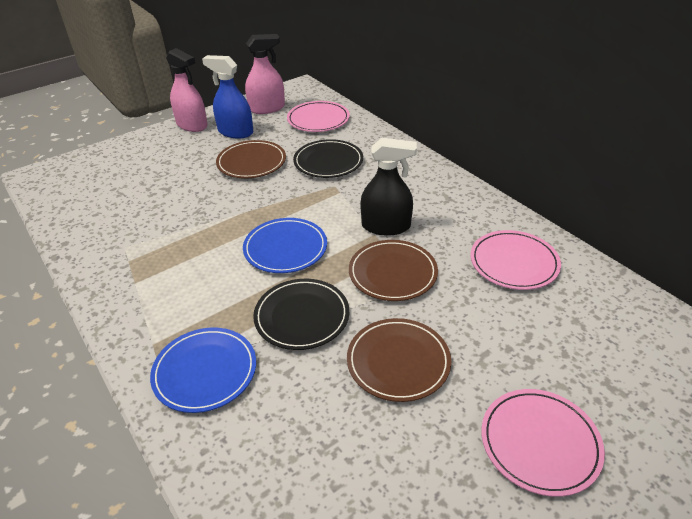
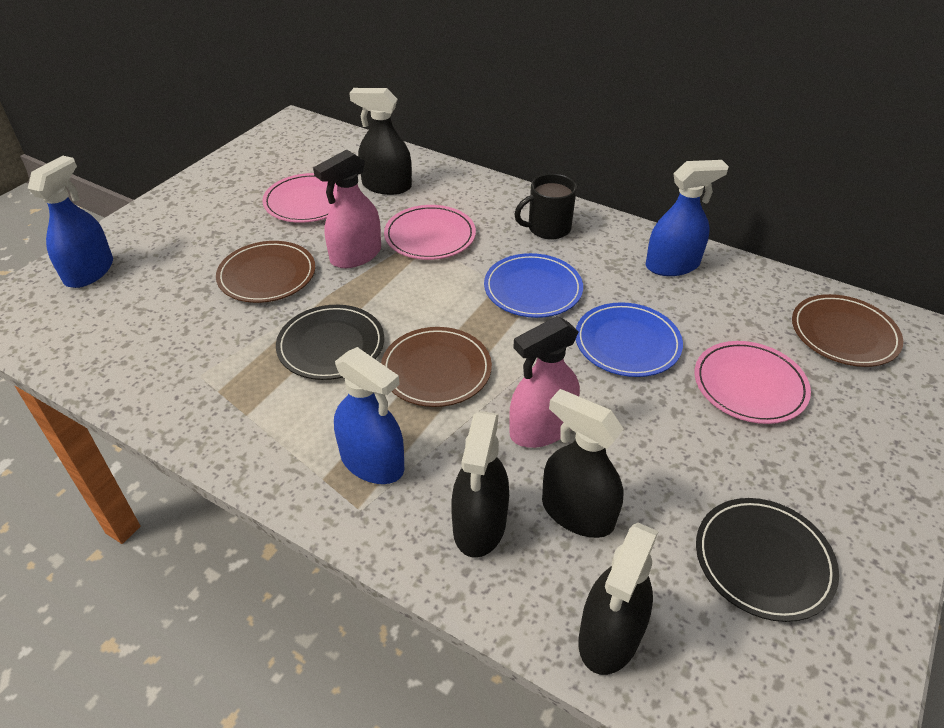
black mug: 0 -> 1
black spray bottle: 1 -> 4
blue spray bottle: 1 -> 3

